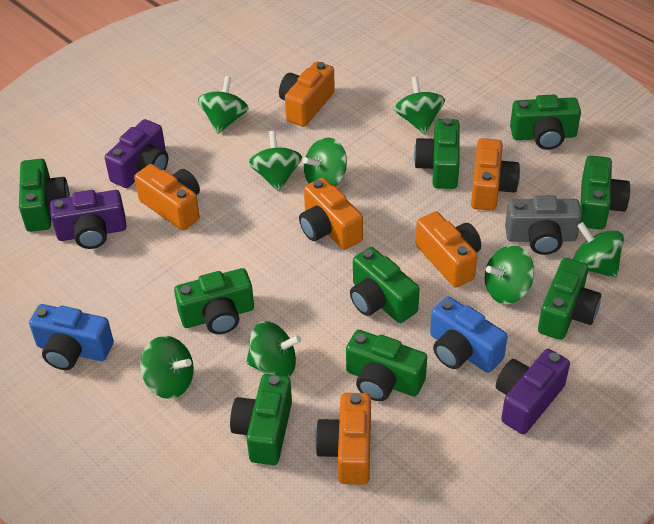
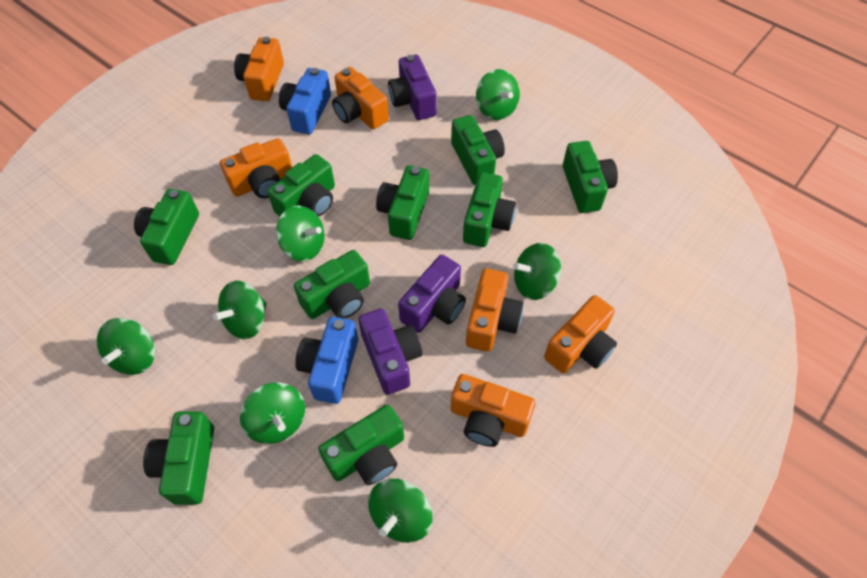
green spinning top: 8 -> 7
grey camera: 1 -> 0

